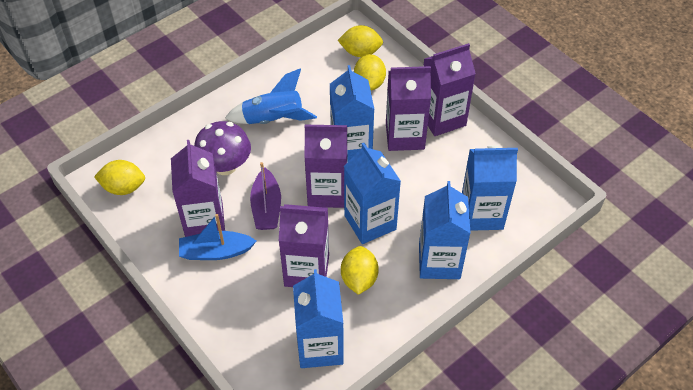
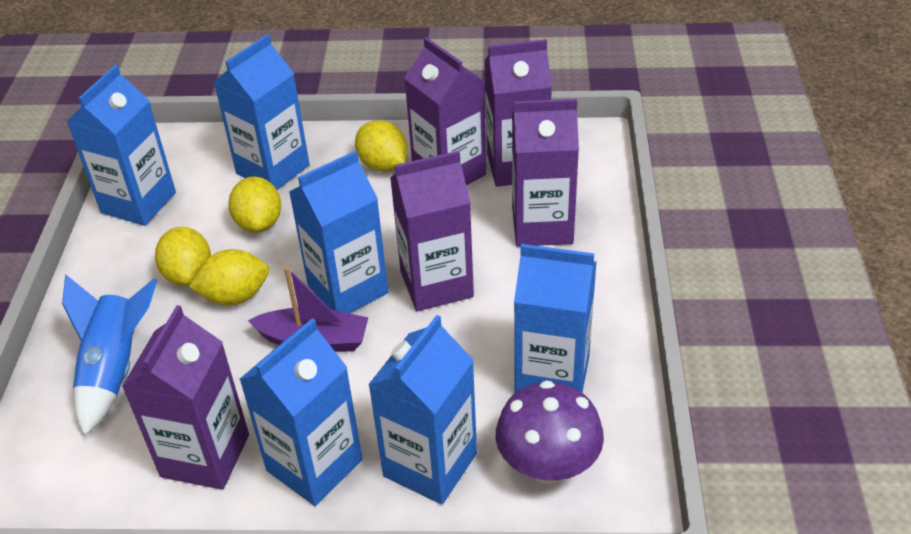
blue boat: 1 -> 0
blue carton: 5 -> 6

